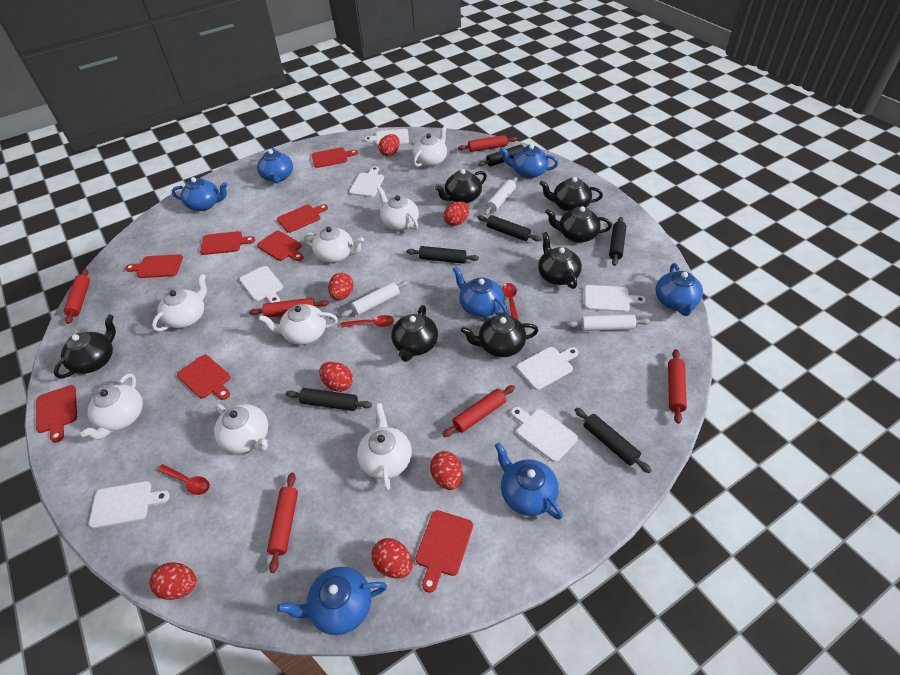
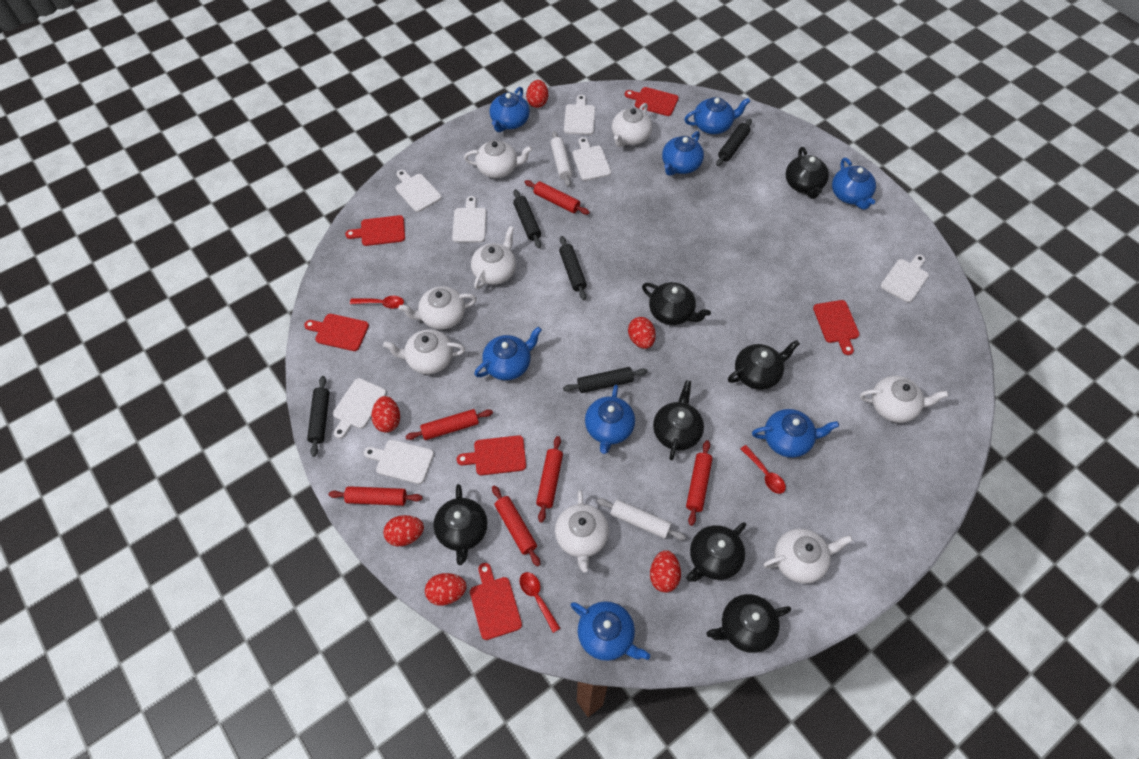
black rolling pin: 6 -> 5
blue teapot: 7 -> 8
red cutting board: 8 -> 6
red egg: 7 -> 6
white rolling pin: 3 -> 2

